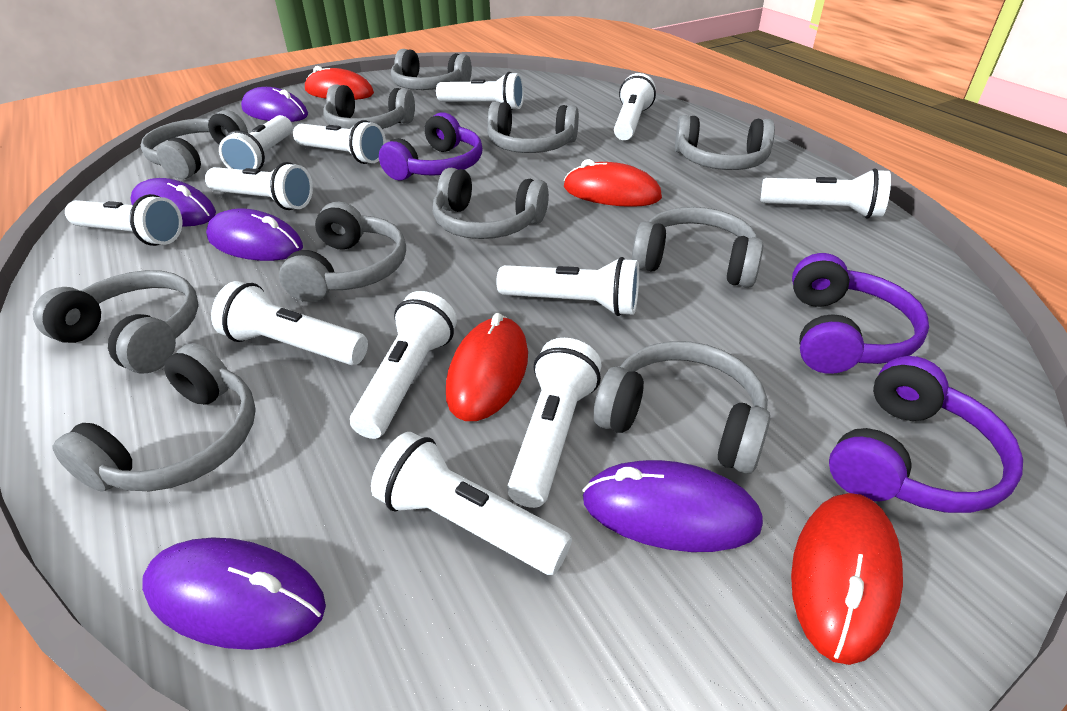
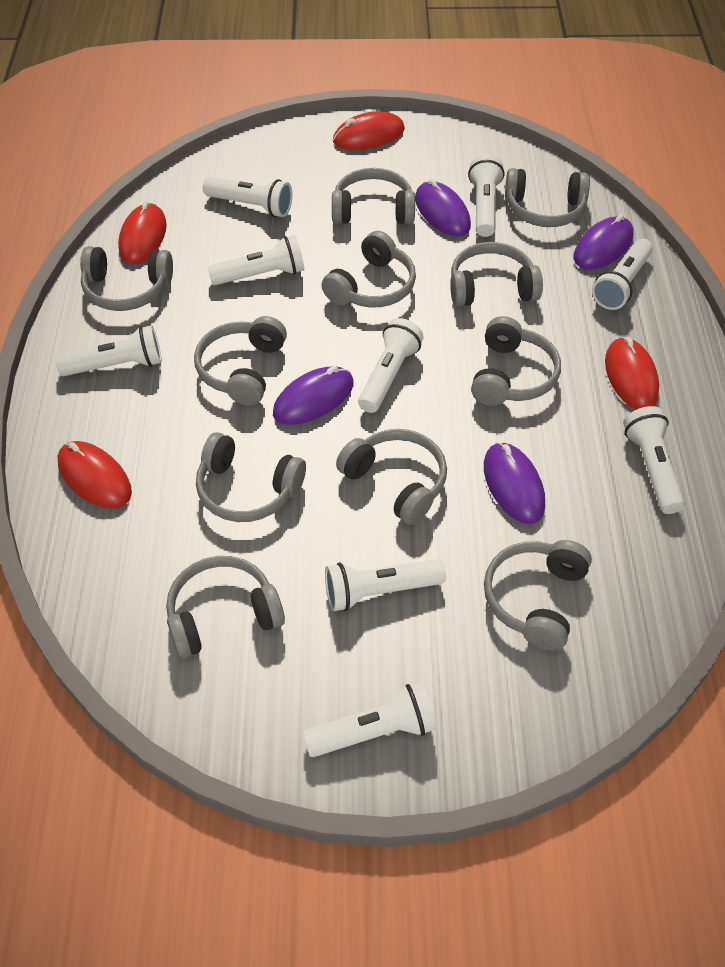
purple headphones: 3 -> 0
purple mouse: 5 -> 4
white flashlight: 12 -> 9

